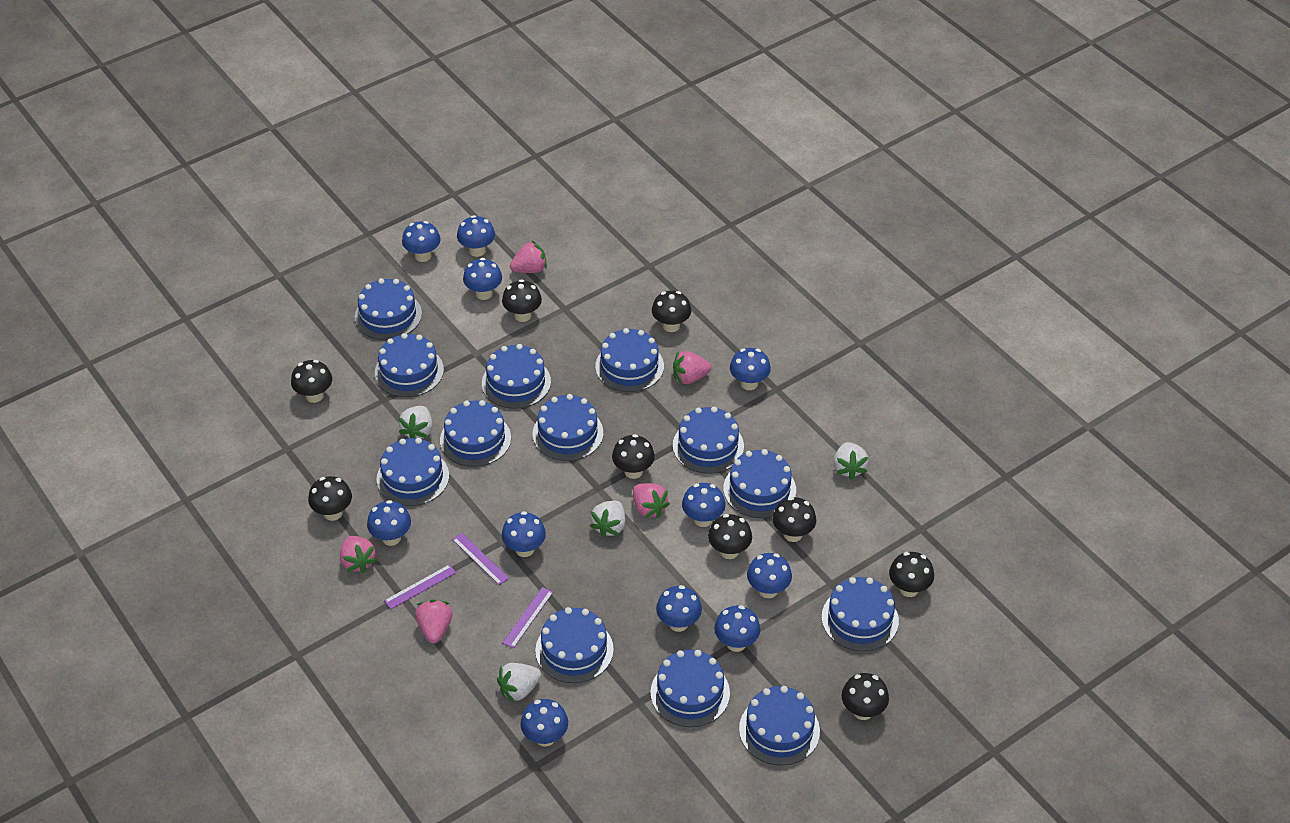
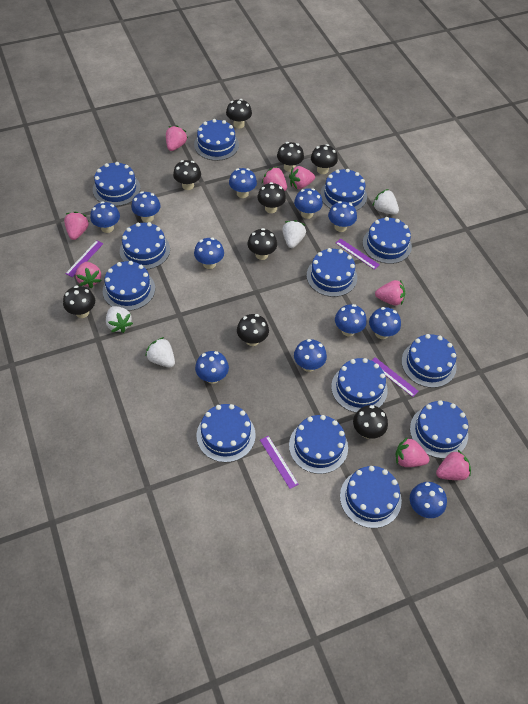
pink strawberry: 5 -> 8
purple ruler: 3 -> 4

